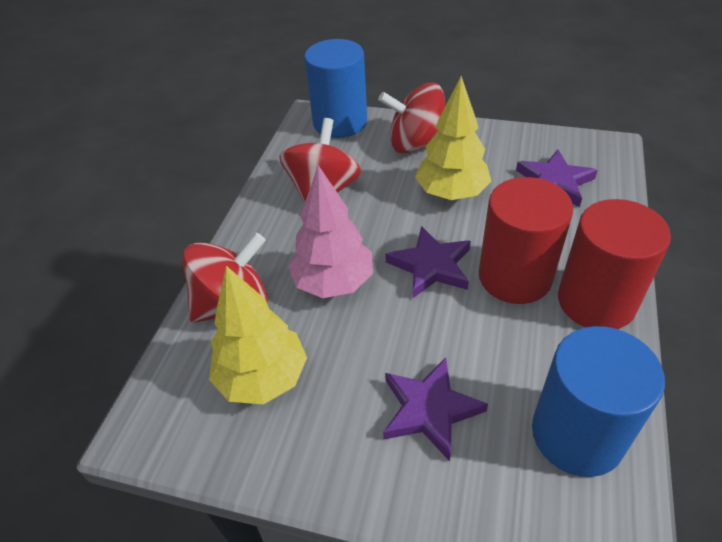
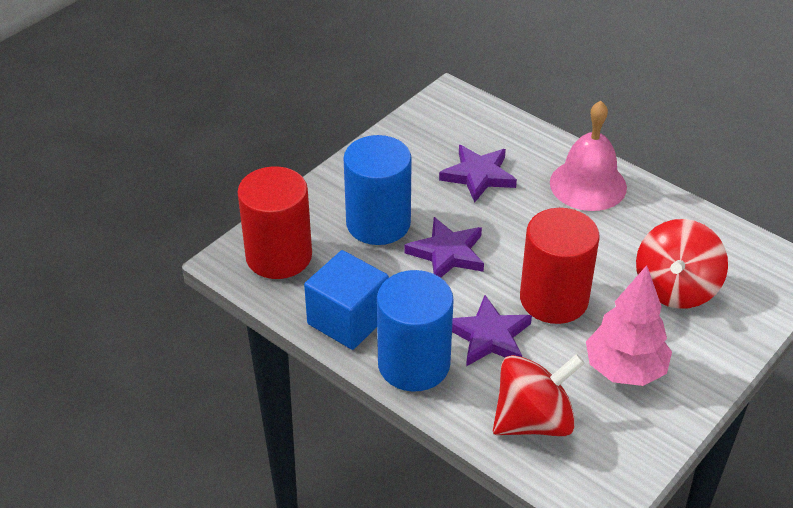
blue cube: 0 -> 1
pink bell: 0 -> 1
red spinning top: 3 -> 2
yellow tree: 2 -> 0

